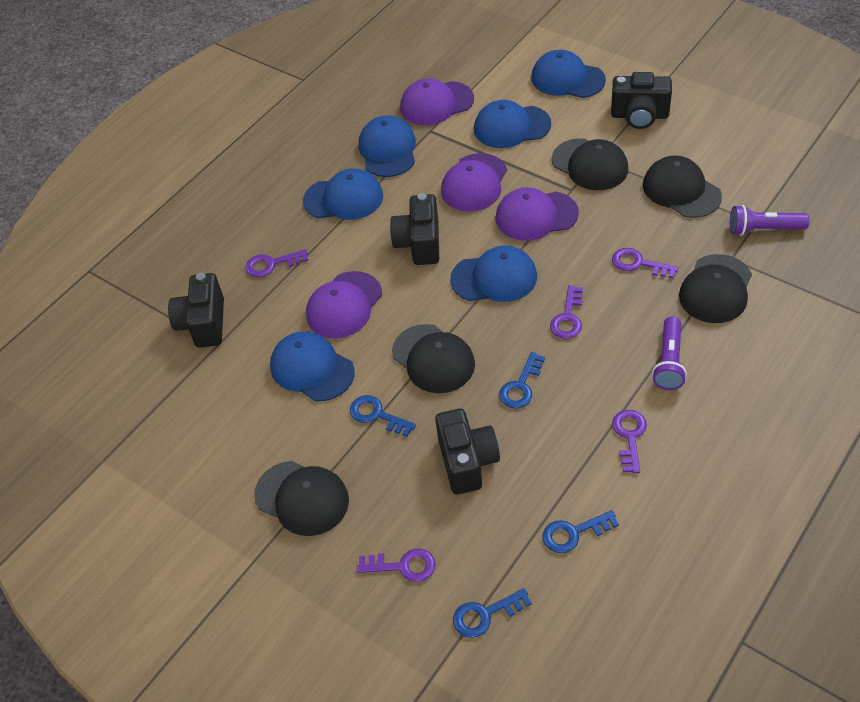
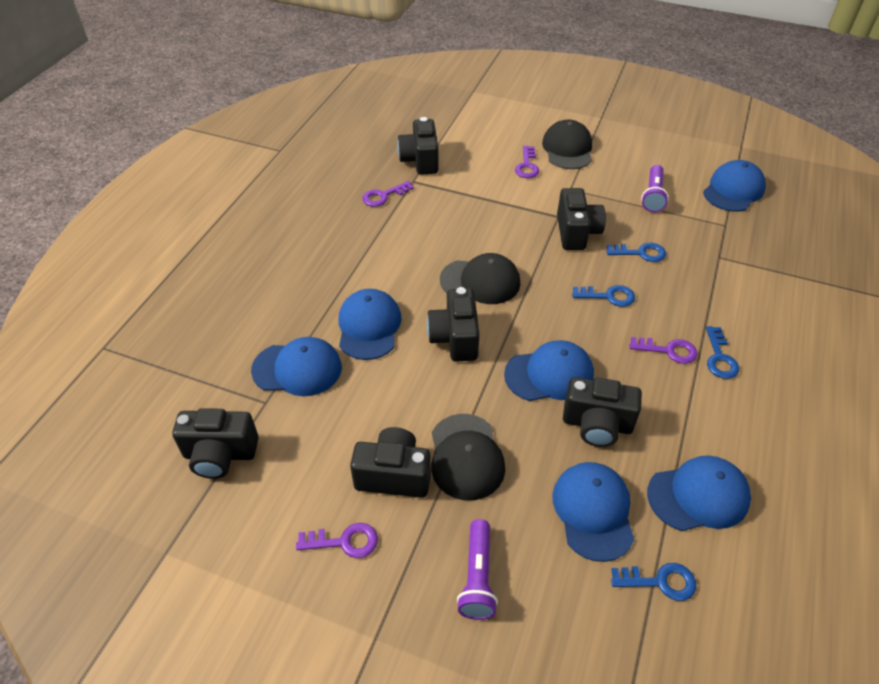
black camera: 4 -> 6
black cap: 5 -> 3
purple cap: 4 -> 0
purple key: 5 -> 4

